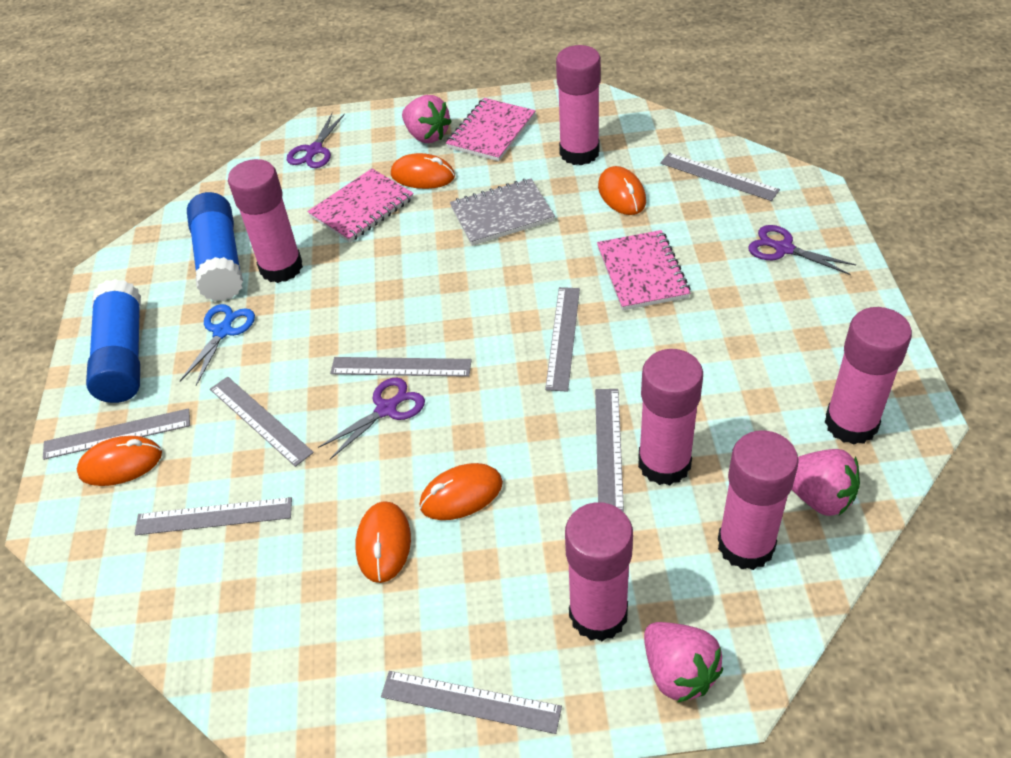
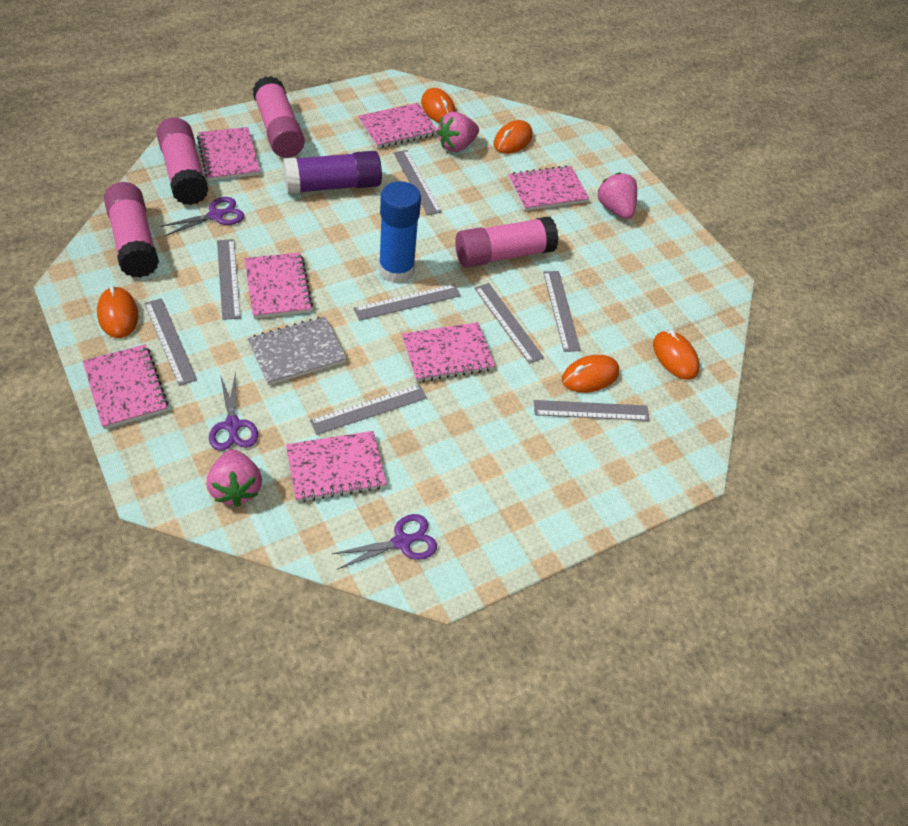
blue glue stick: 2 -> 1
blue scissors: 1 -> 0
pink glue stick: 6 -> 4
pink notebook: 3 -> 7
purple glue stick: 0 -> 1

